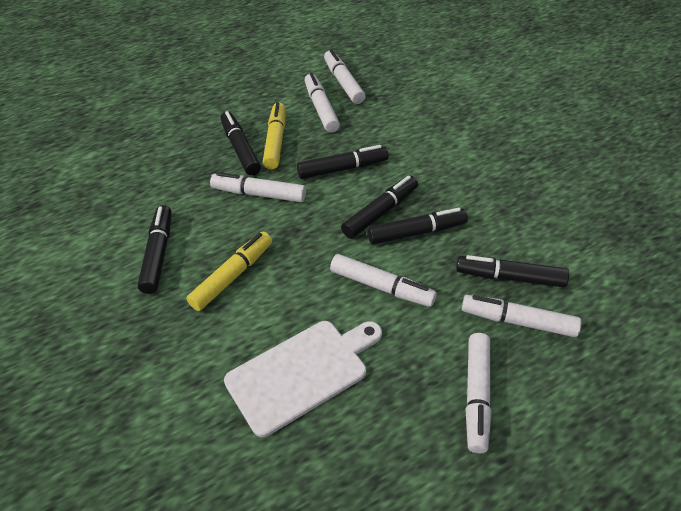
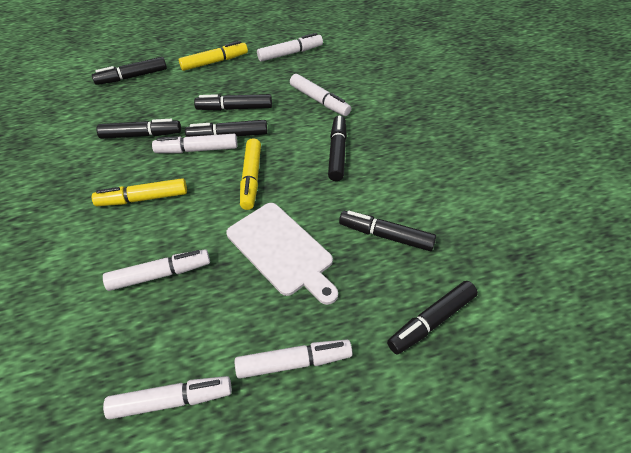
black marker: 6 -> 7
yellow marker: 2 -> 3

